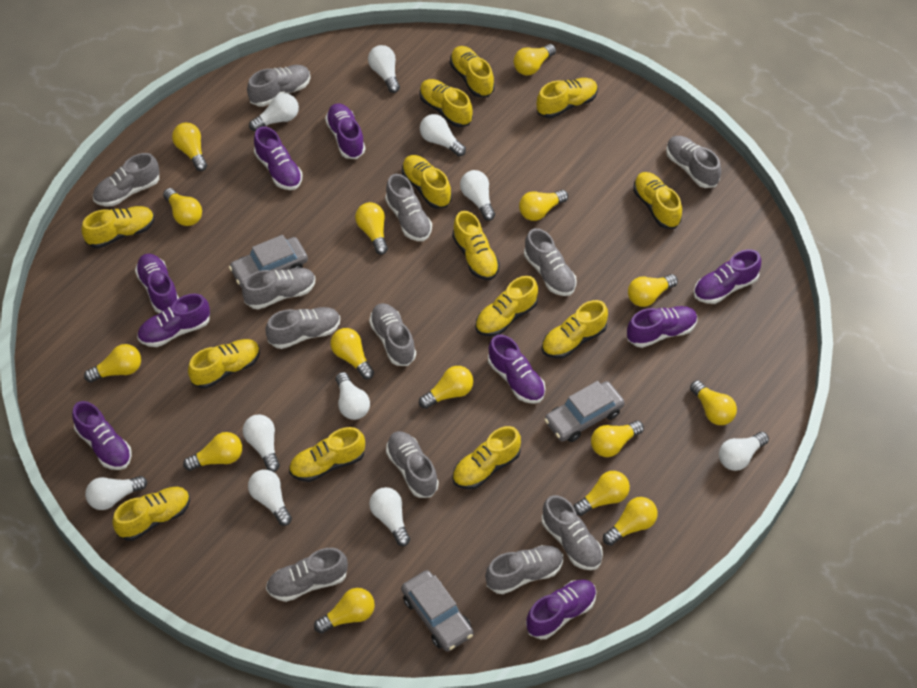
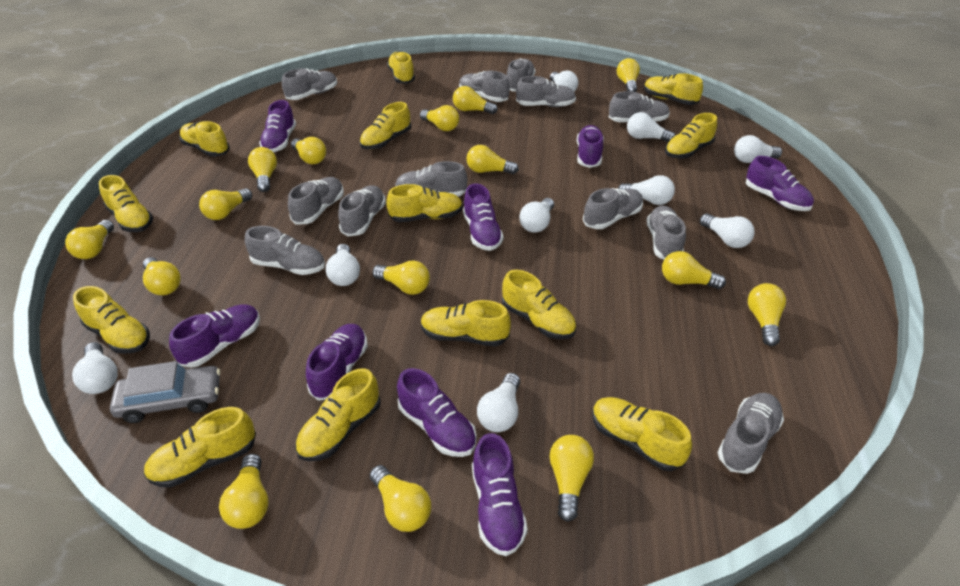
grey car: 3 -> 1
purple shoe: 9 -> 8
white light bulb: 10 -> 9

